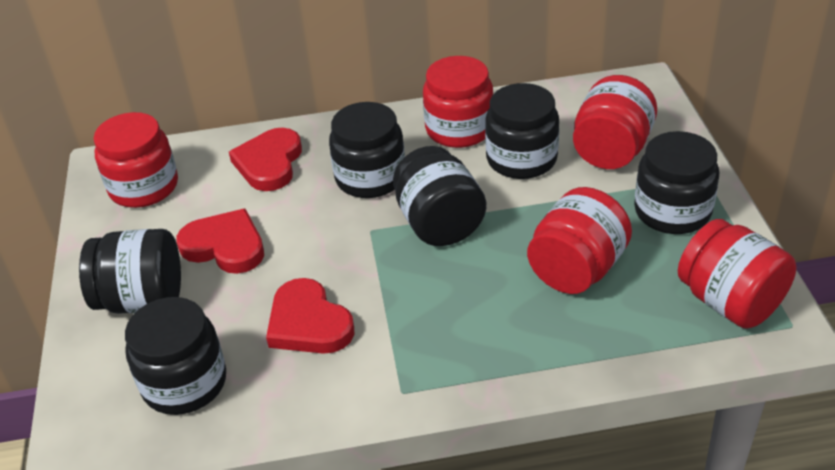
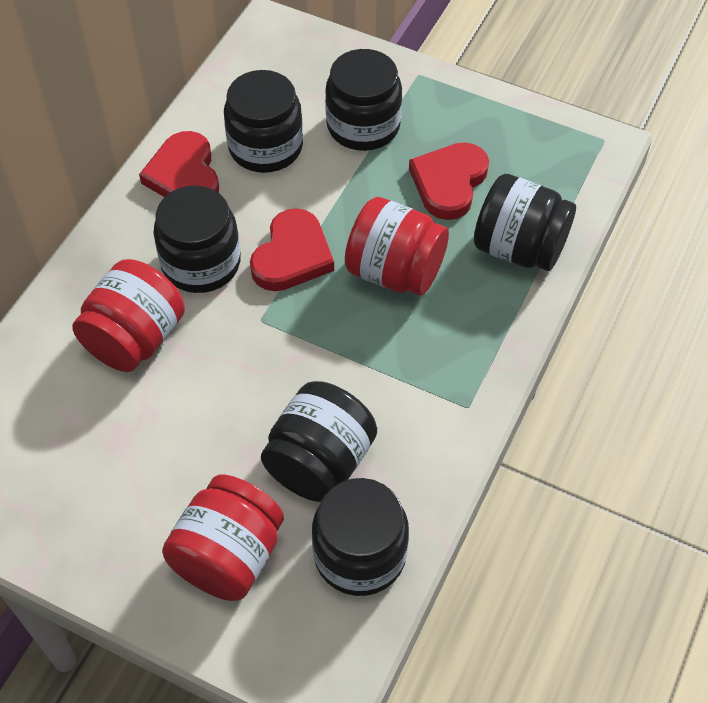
red jar: 5 -> 3

